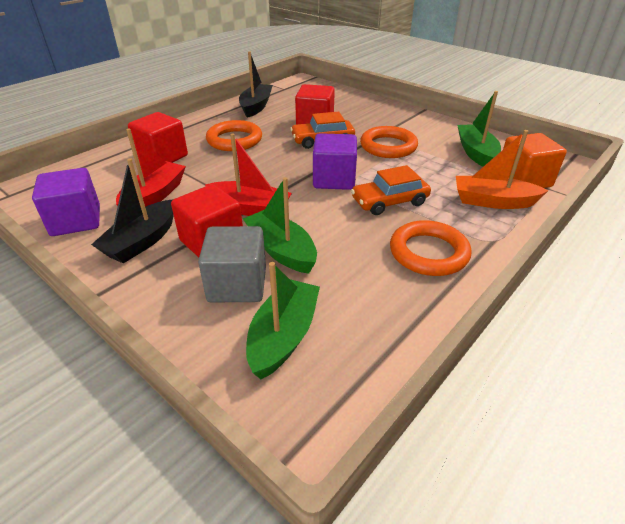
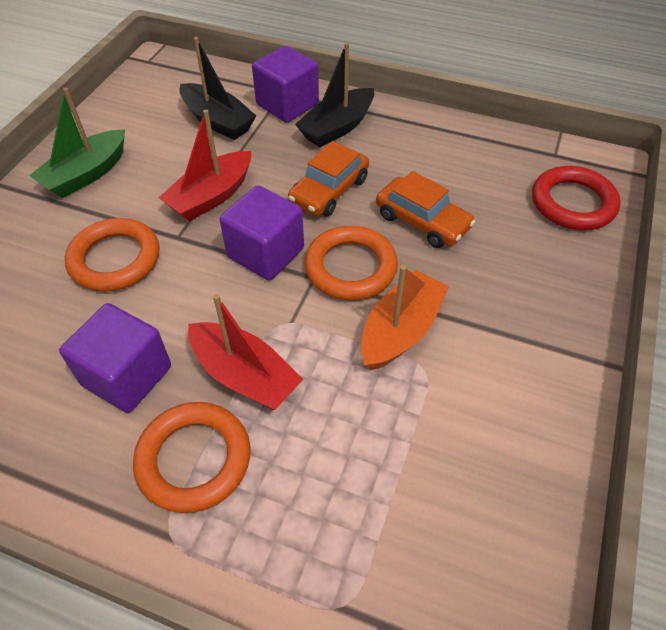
green boat: 3 -> 1
grey cube: 1 -> 0
orange cube: 1 -> 0
purple cube: 2 -> 3
red cube: 3 -> 0
red ring: 0 -> 1

